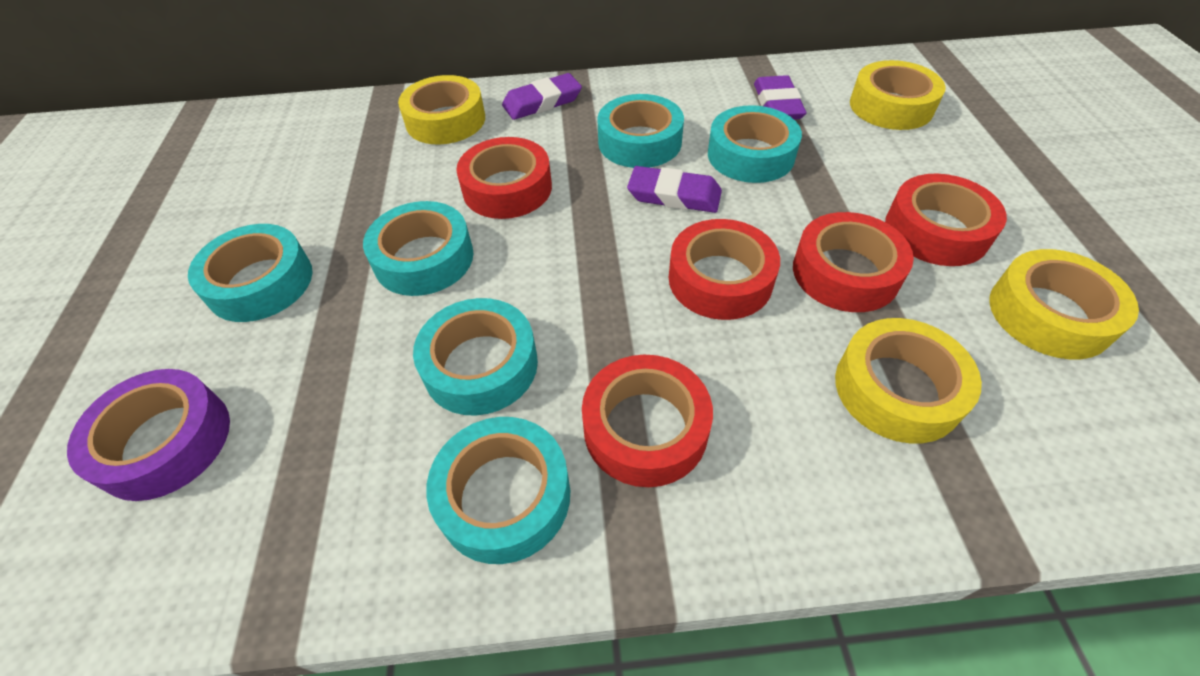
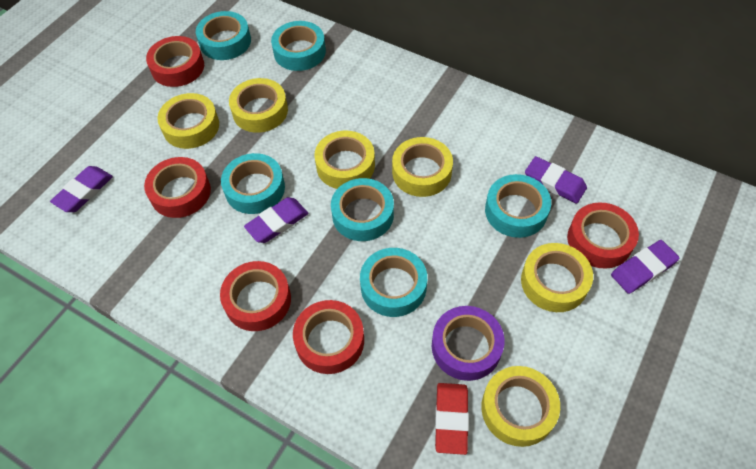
purple eraser: 3 -> 4
red eraser: 0 -> 1
yellow tape: 4 -> 6

